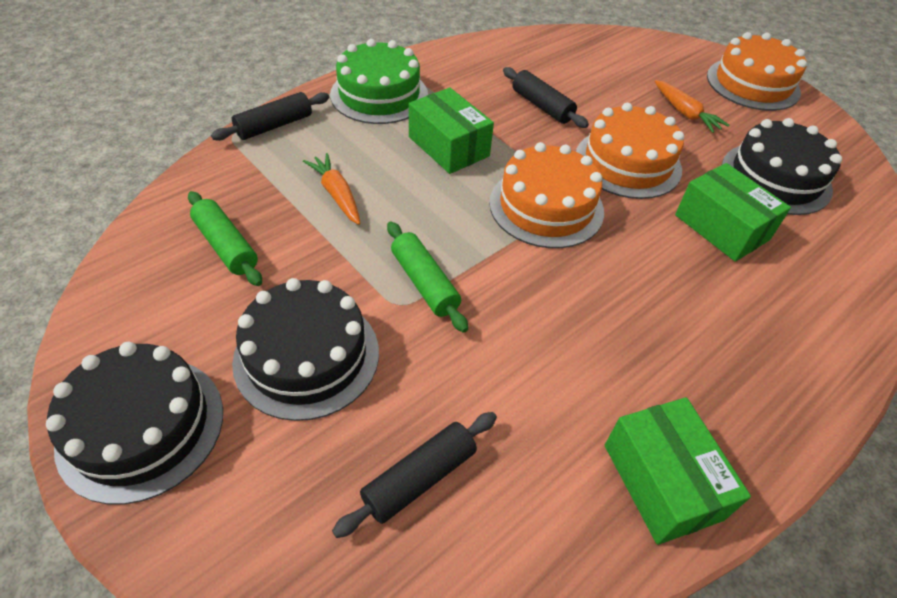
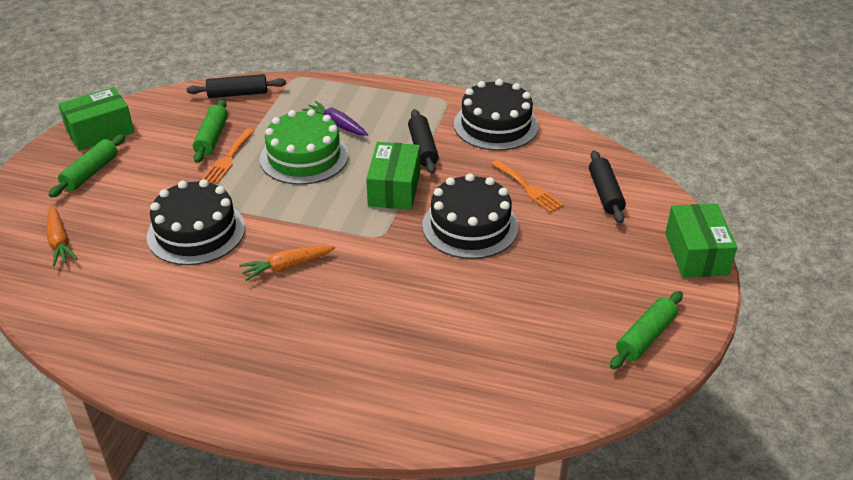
green rolling pin: 2 -> 3
orange cake: 3 -> 0
orange fork: 0 -> 2
purple carrot: 0 -> 1

